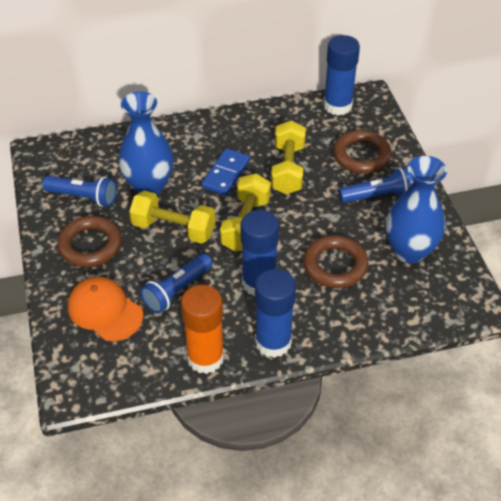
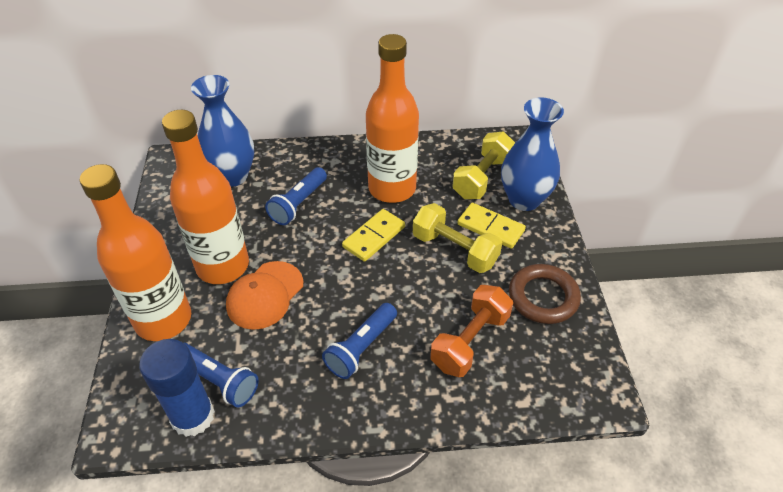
blue domino: 1 -> 0
blue glue stick: 3 -> 1
brown ring: 3 -> 1
orange bottle: 0 -> 3
orange dumbbell: 0 -> 1
orange glue stick: 1 -> 0
yellow domino: 0 -> 2
yellow dumbbell: 3 -> 2

